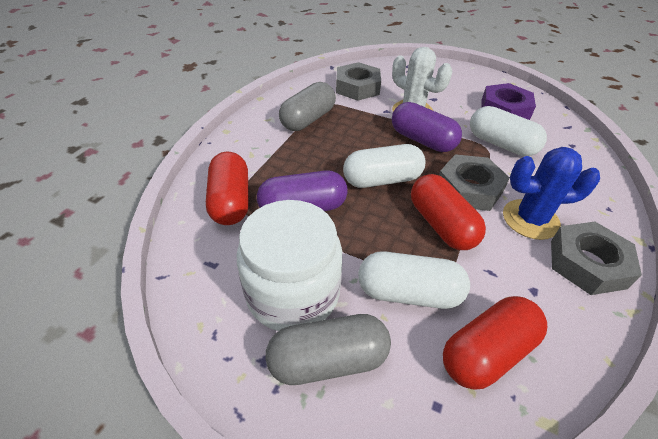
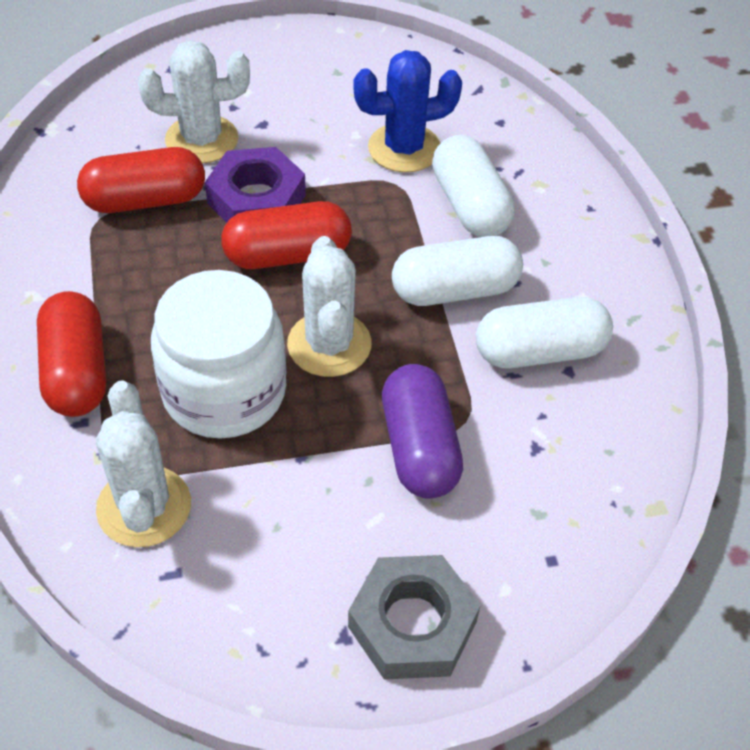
grey capsule: 2 -> 0
grey nut: 3 -> 1
purple capsule: 2 -> 1
white cactus: 1 -> 3

